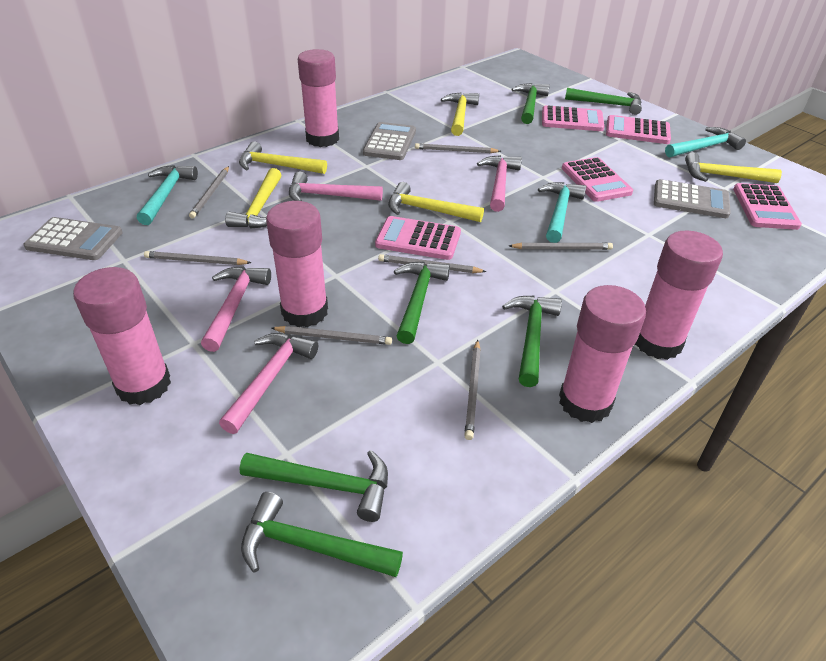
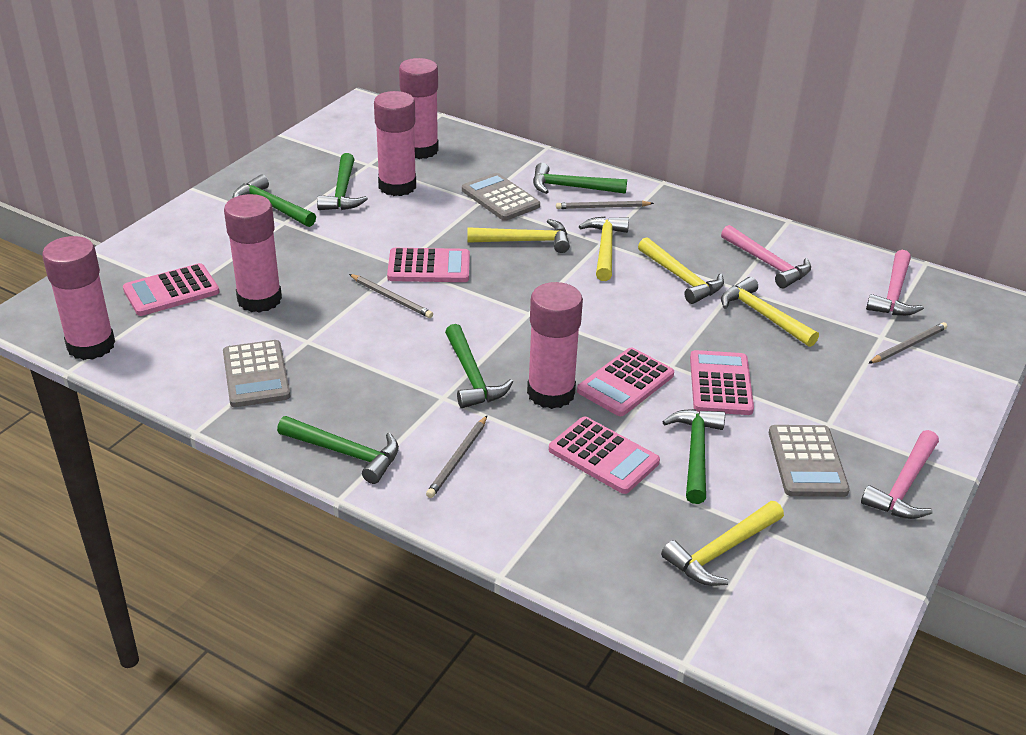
grey pencil: 7 -> 4
pink hammer: 4 -> 3
turquoise hammer: 3 -> 0

